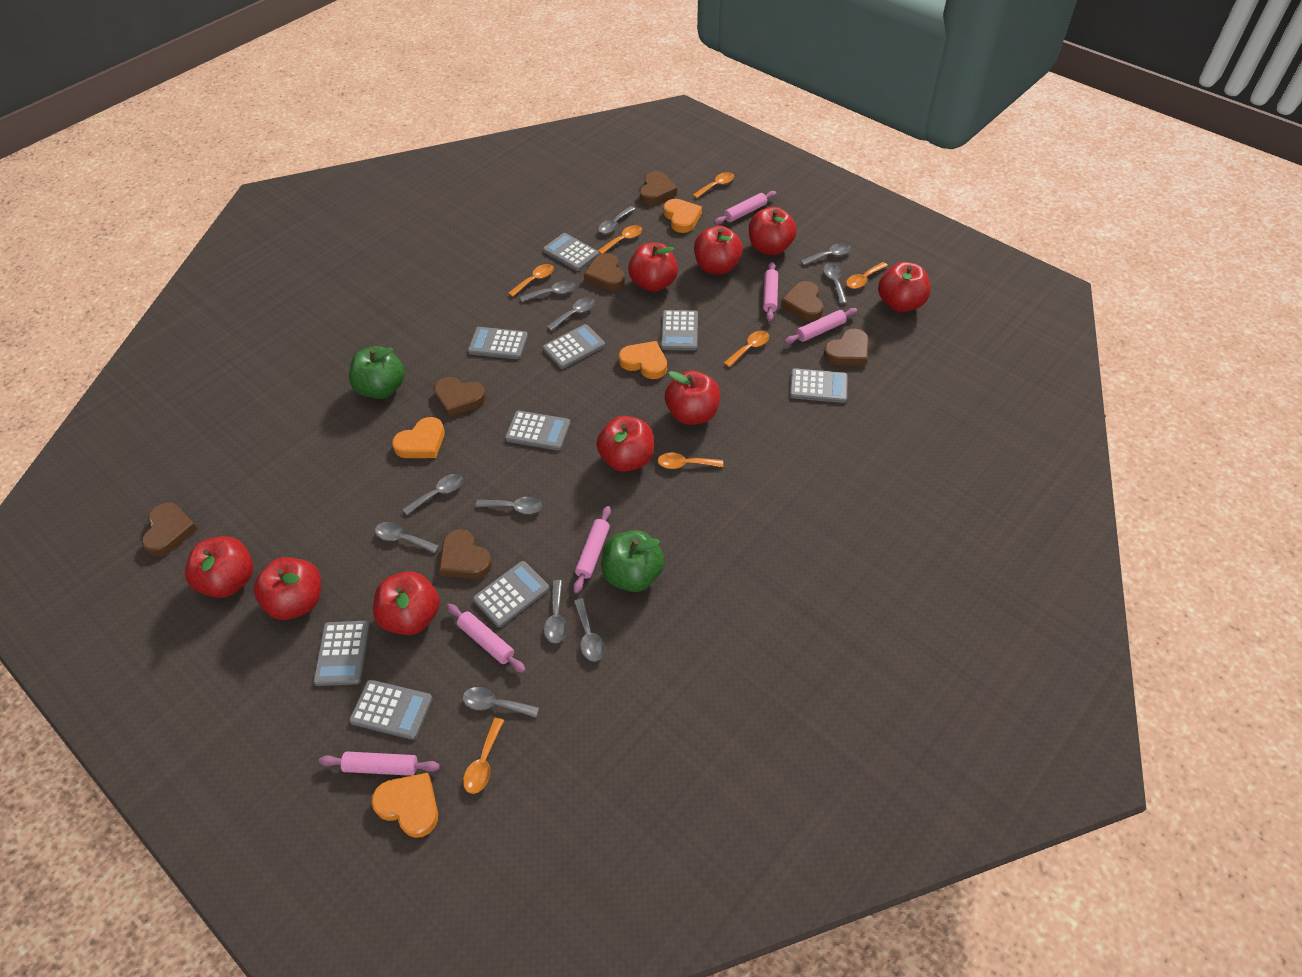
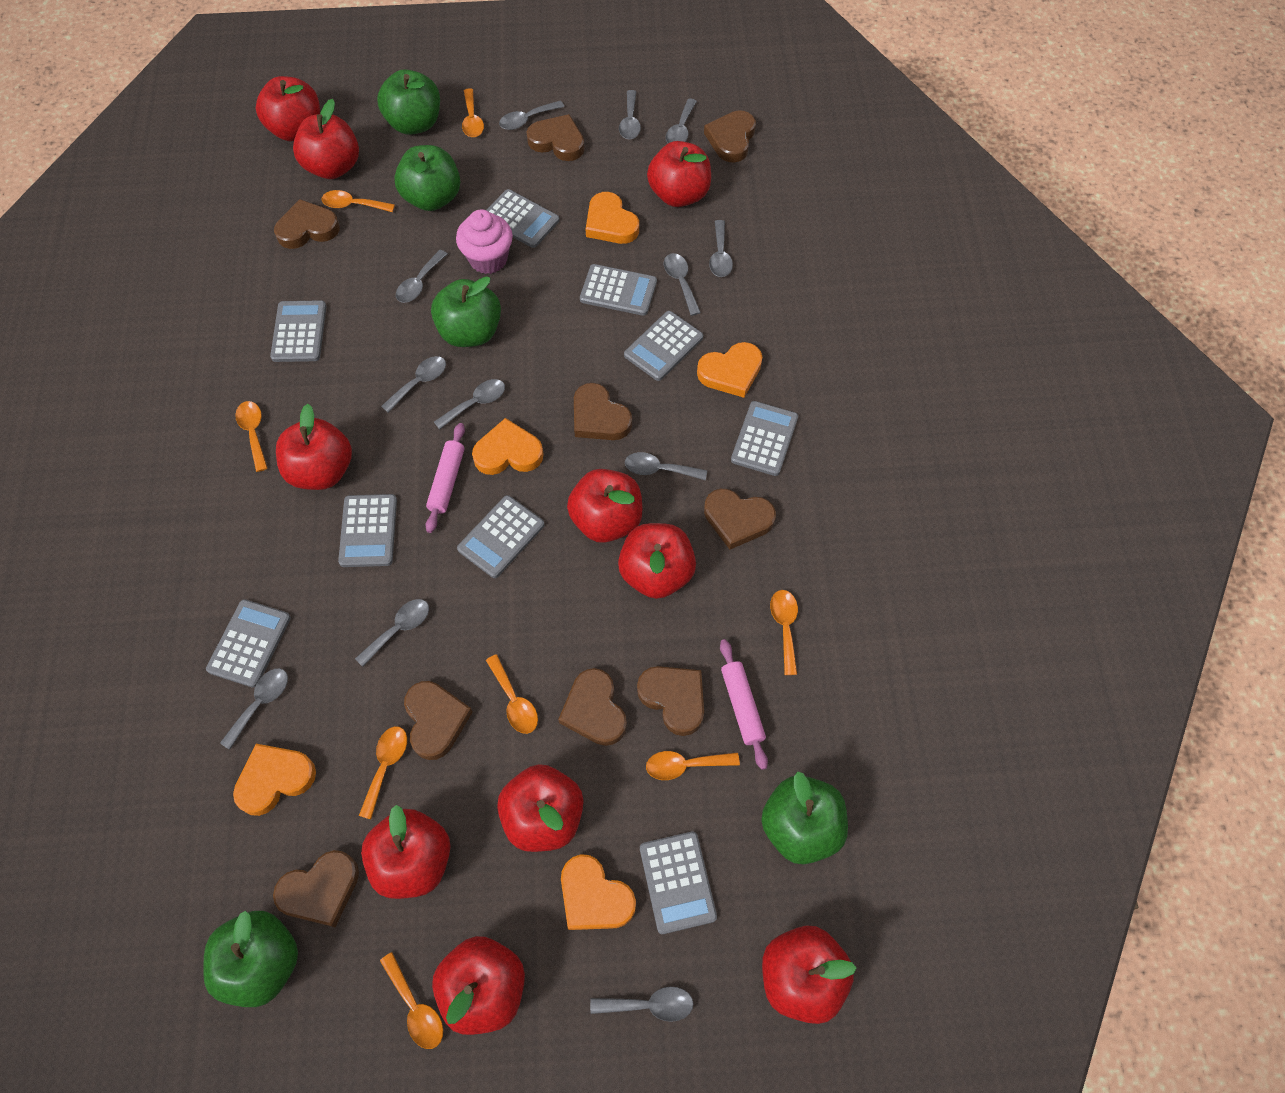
brown heart: 7 -> 9
green apple: 2 -> 5
grey spoon: 11 -> 12
orange heart: 4 -> 5
orange spoon: 7 -> 8
pink cupcake: 0 -> 1
pink rolling pin: 6 -> 2
red apple: 9 -> 10

